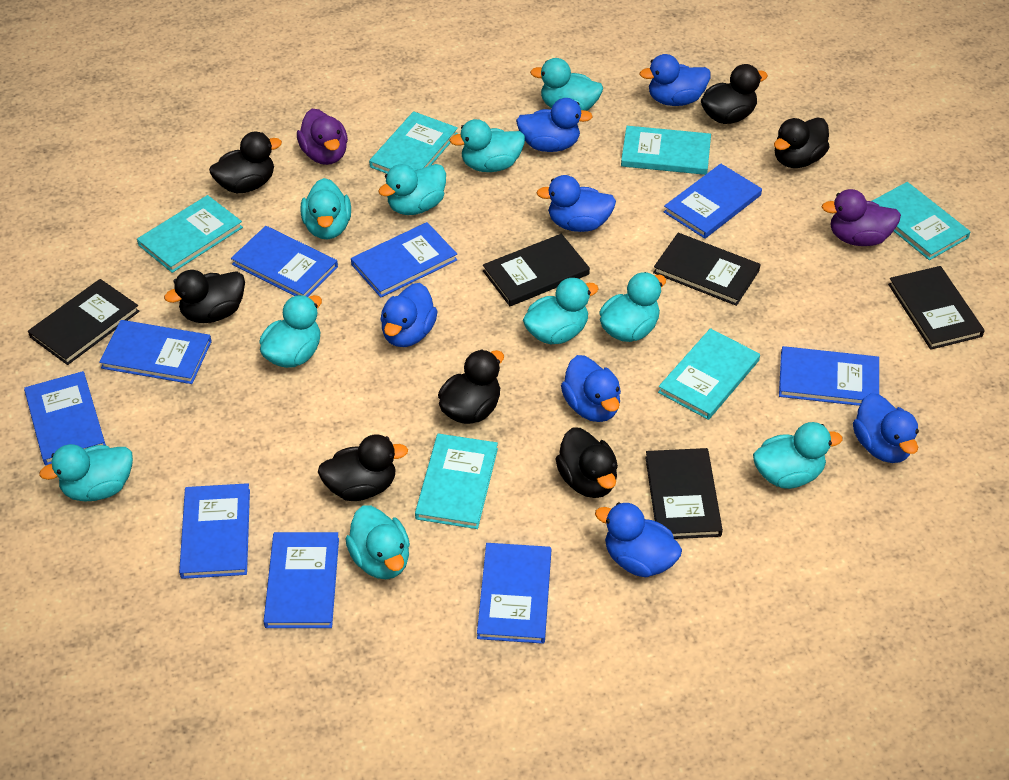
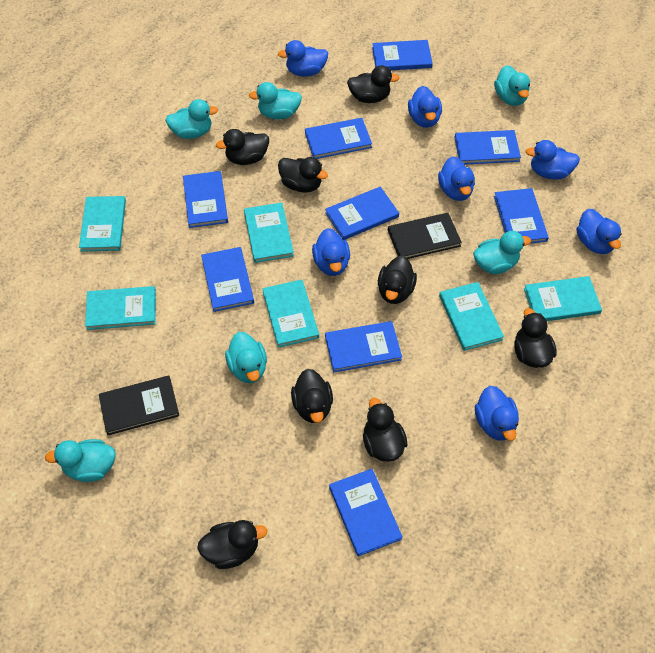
black book: 5 -> 2
black duck: 7 -> 8
purple duck: 2 -> 0
turquoise duck: 10 -> 6

